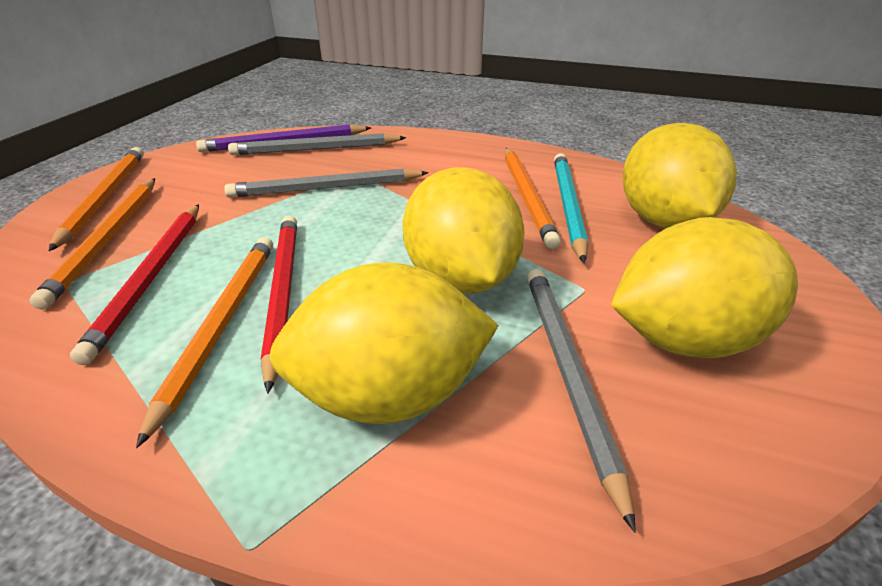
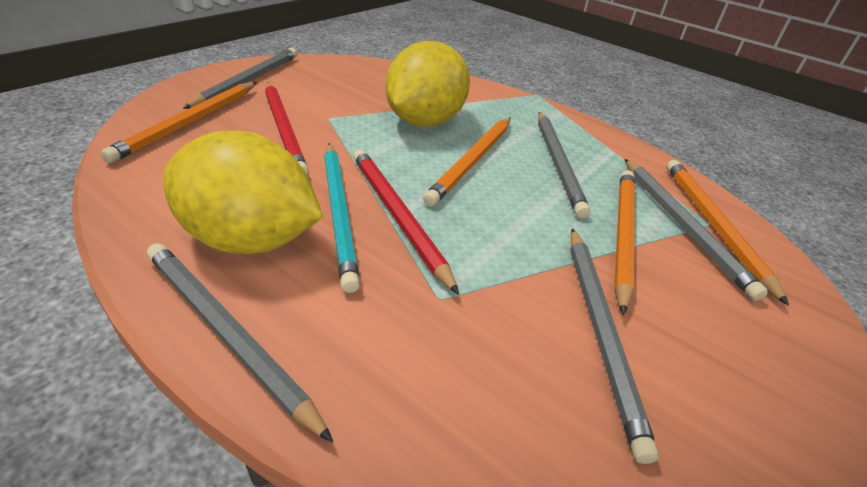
grey pencil: 3 -> 5
purple pencil: 1 -> 0
yellow lemon: 4 -> 2

